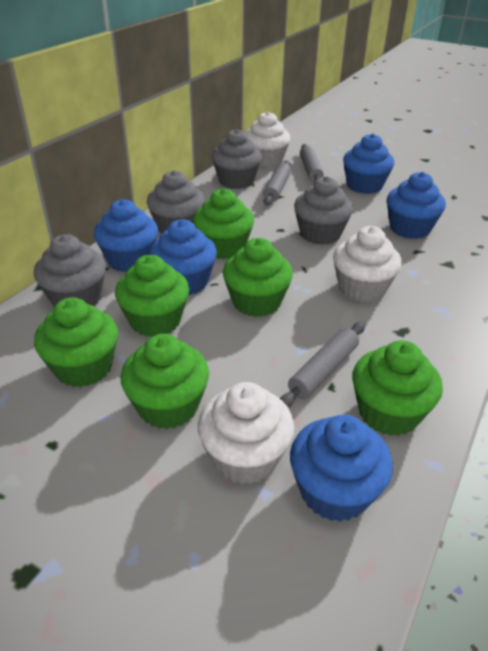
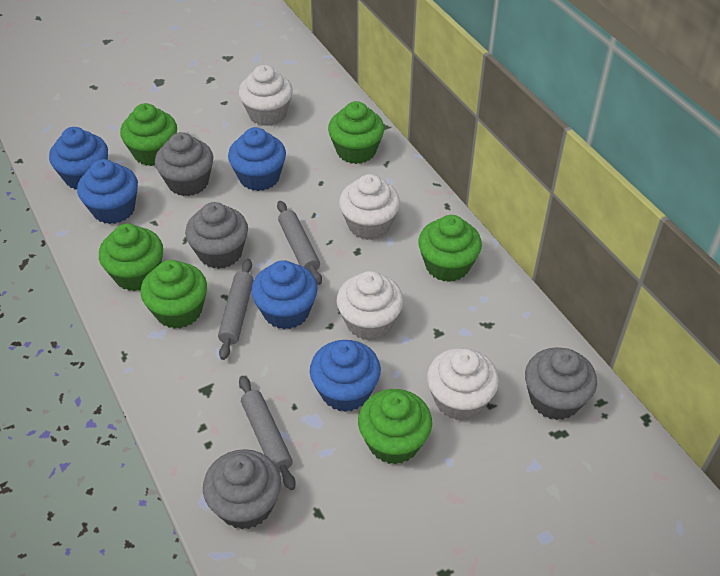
white cupcake: 3 -> 4

